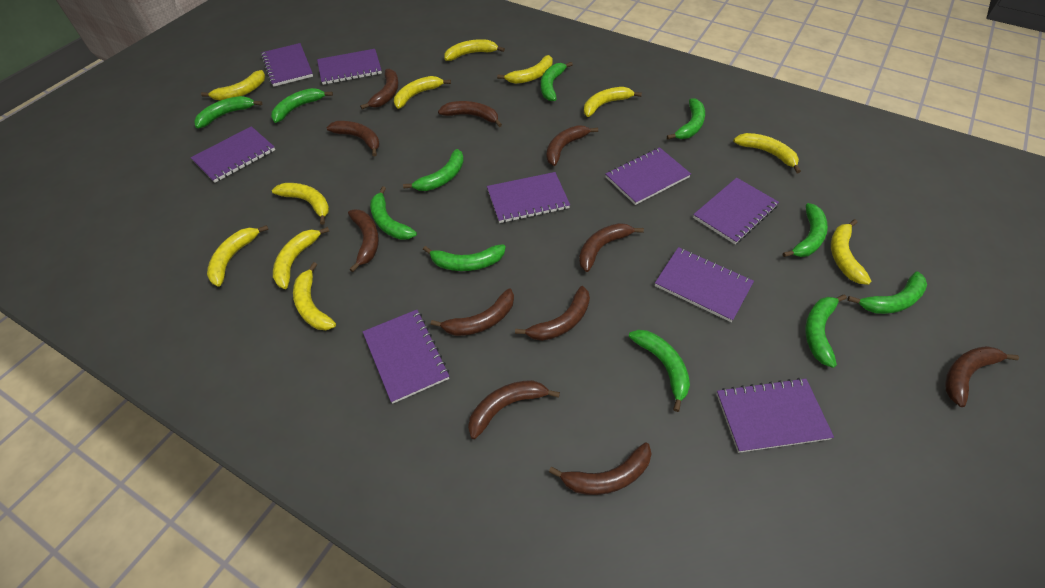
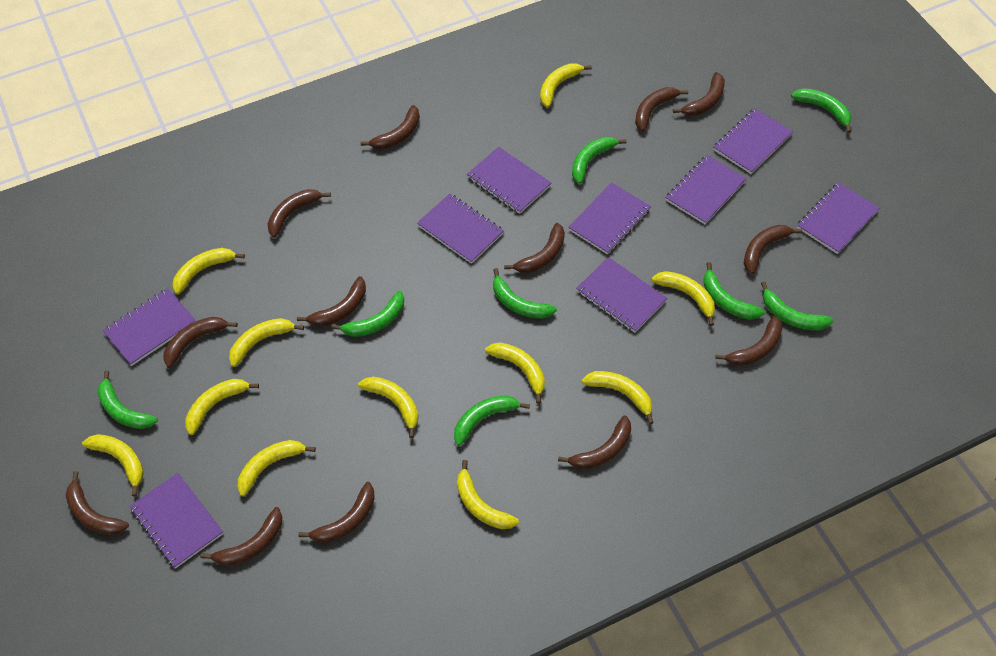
brown banana: 11 -> 13
green banana: 11 -> 8

